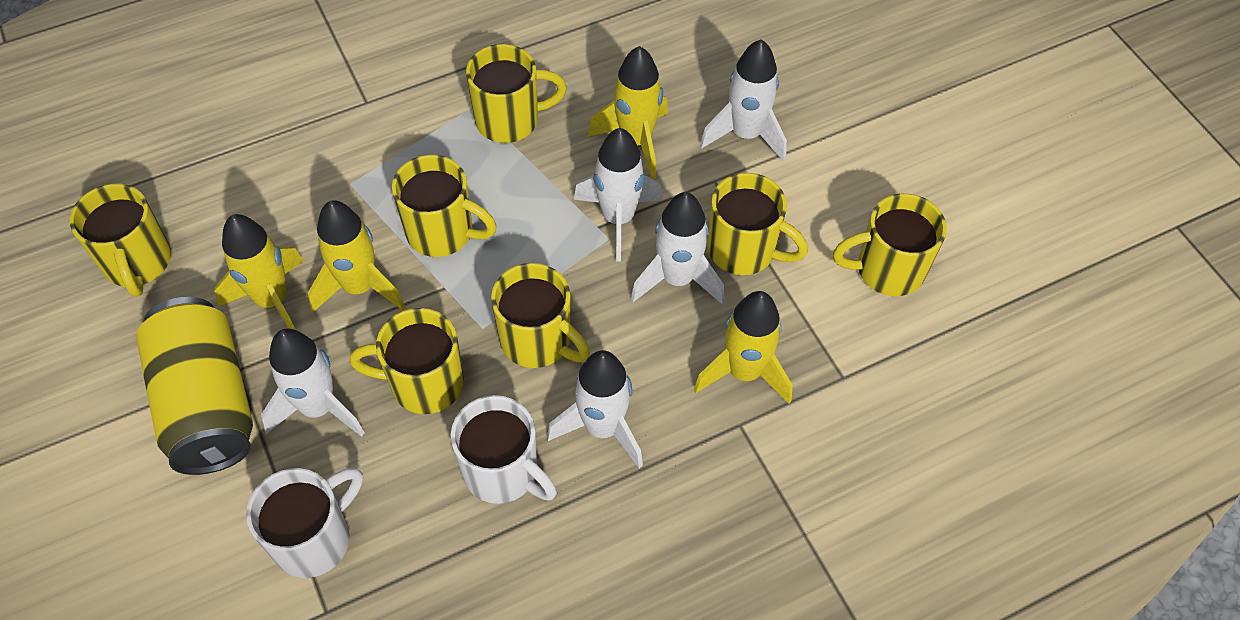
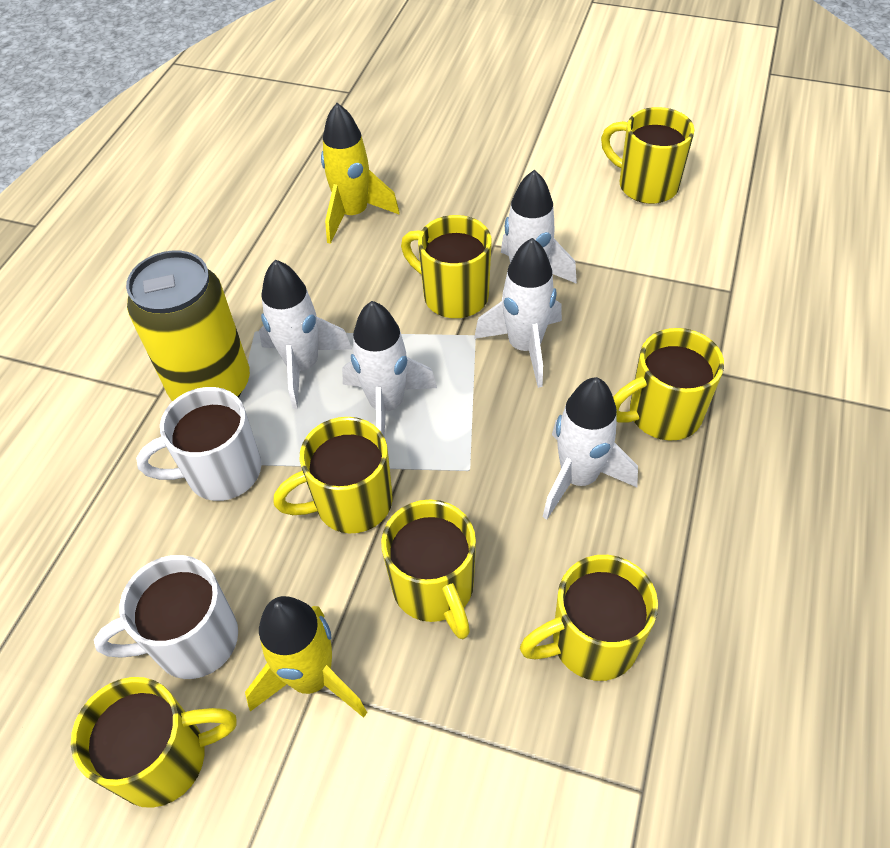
yellow rocket: 4 -> 2

